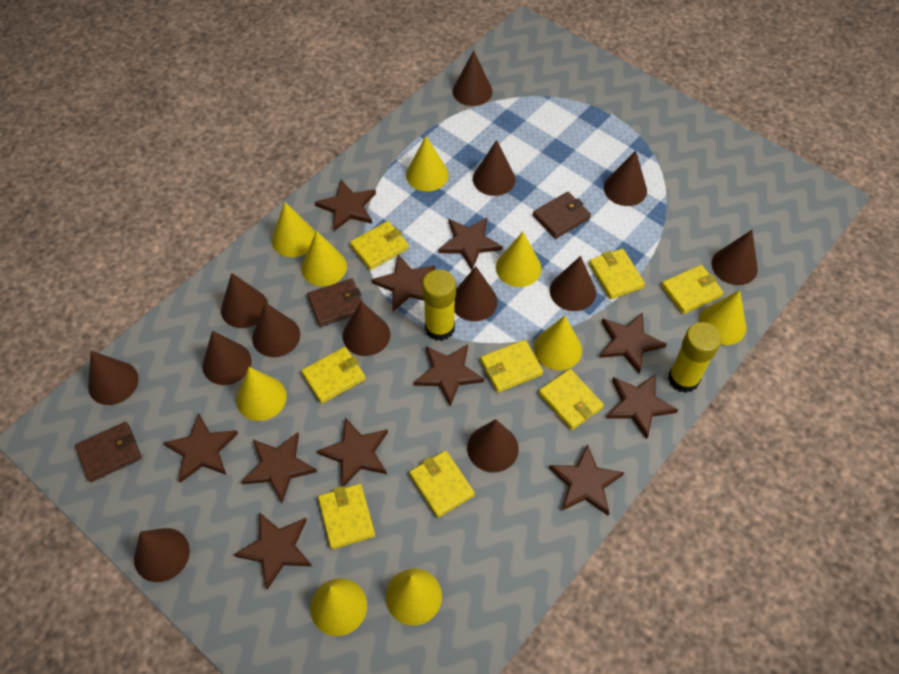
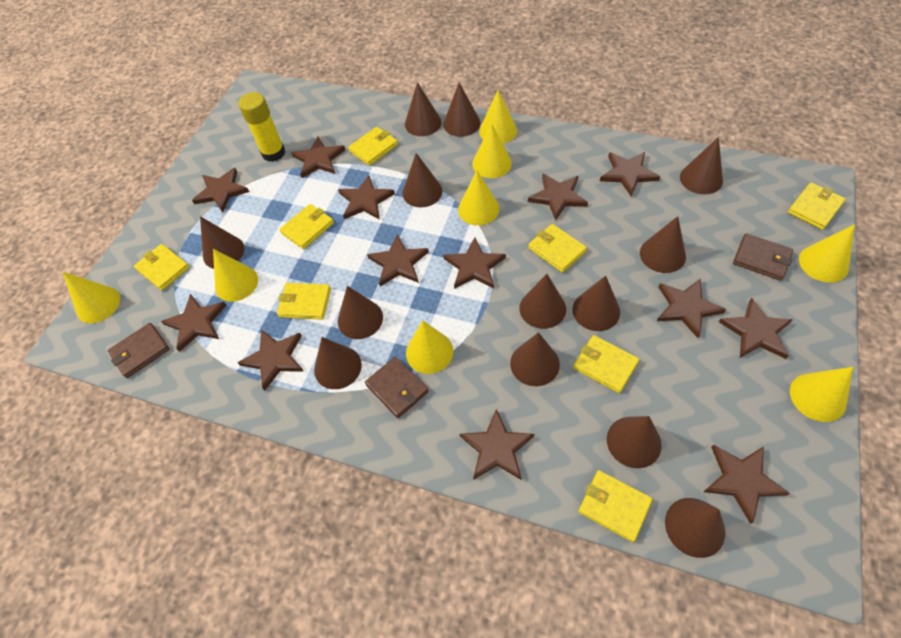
brown star: 11 -> 13
yellow cone: 9 -> 8
yellow glue stick: 2 -> 1

